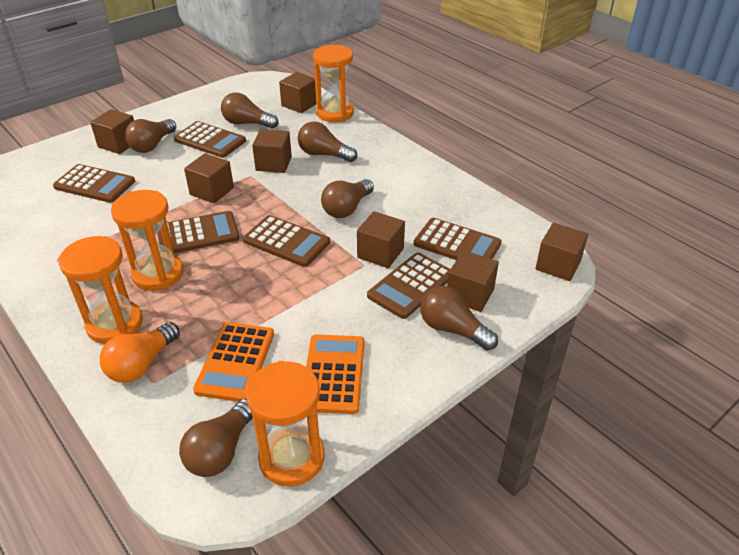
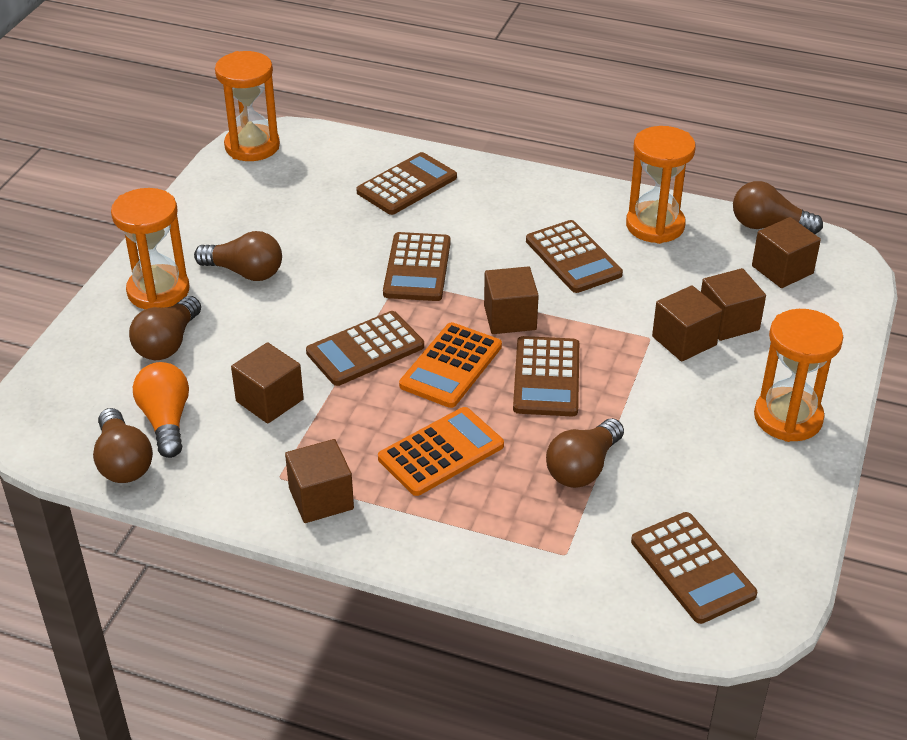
brown cube: 7 -> 6
brown light bulb: 6 -> 5

